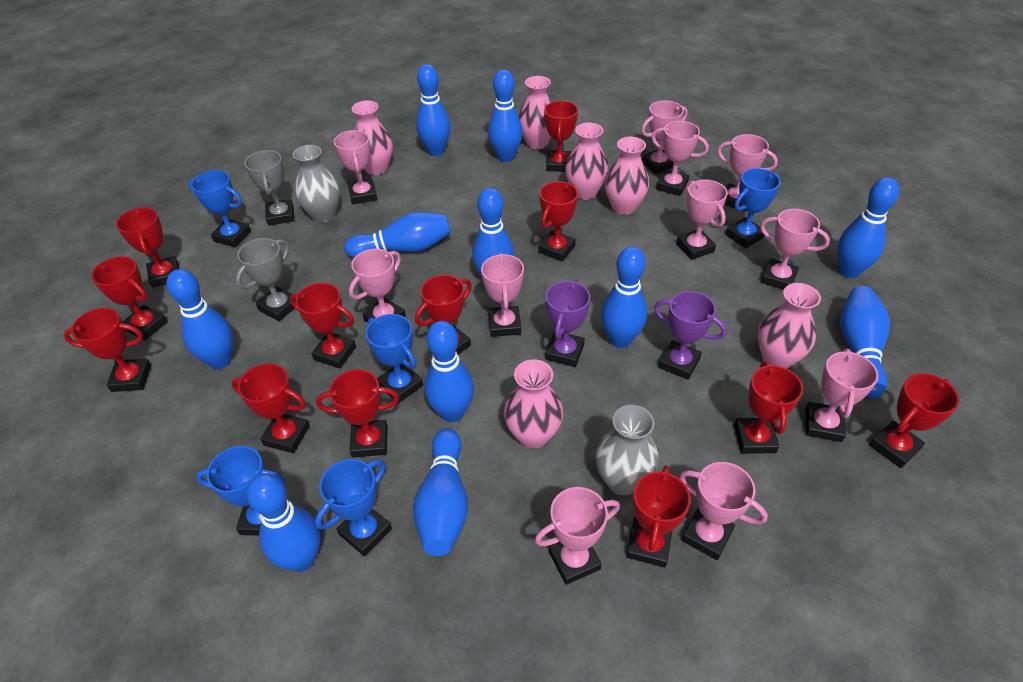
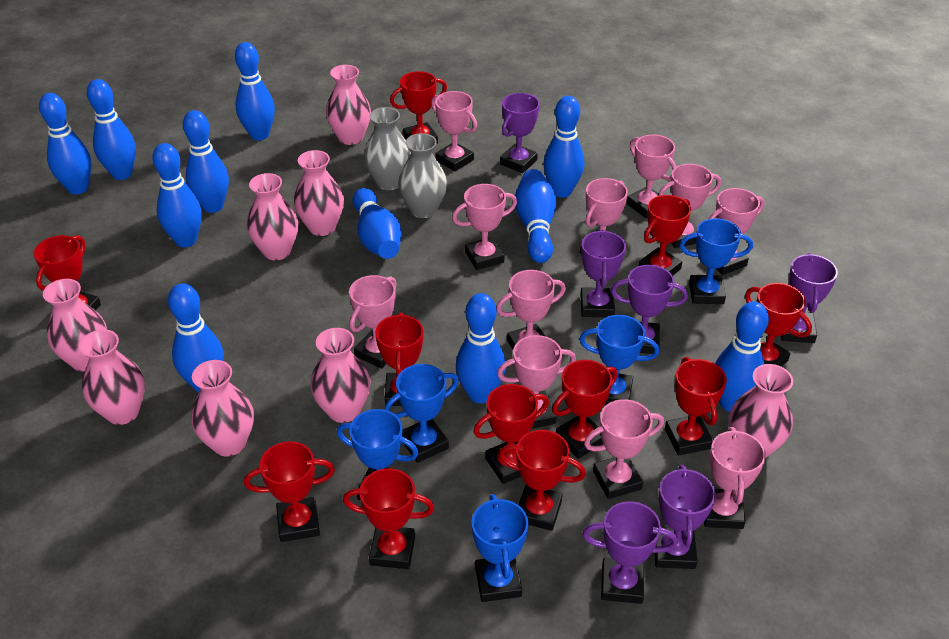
grey trophy: 2 -> 0
pink vase: 6 -> 8
purple trophy: 2 -> 6
red trophy: 12 -> 11

